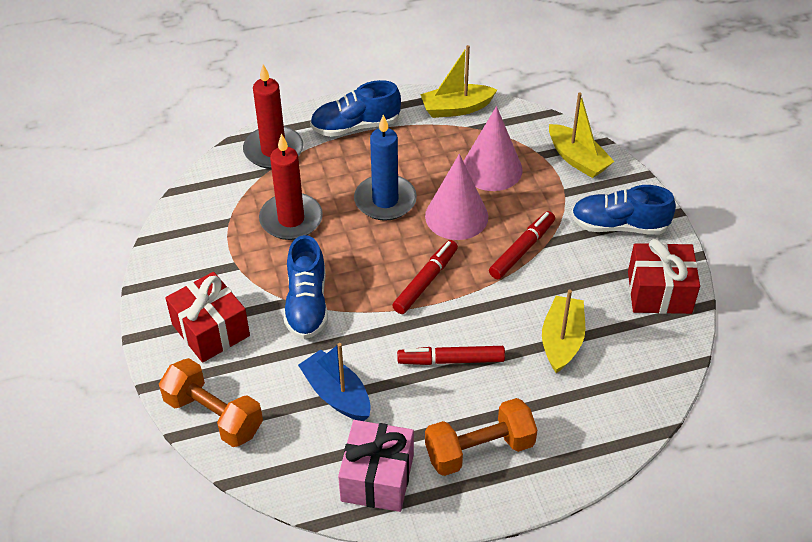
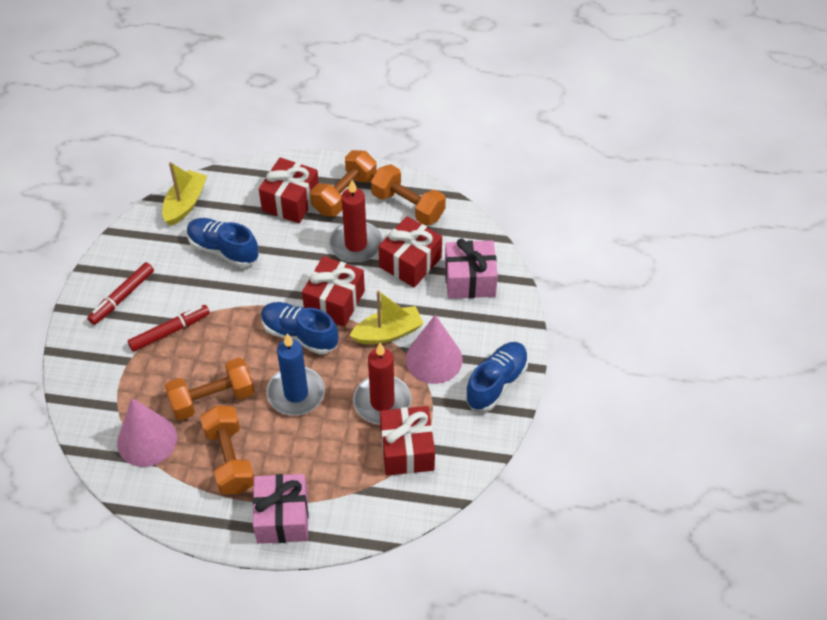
blue boat: 1 -> 0
orange dumbbell: 2 -> 4
pink gift: 1 -> 2
red gift: 2 -> 4
red marker: 3 -> 2
yellow boat: 3 -> 2

